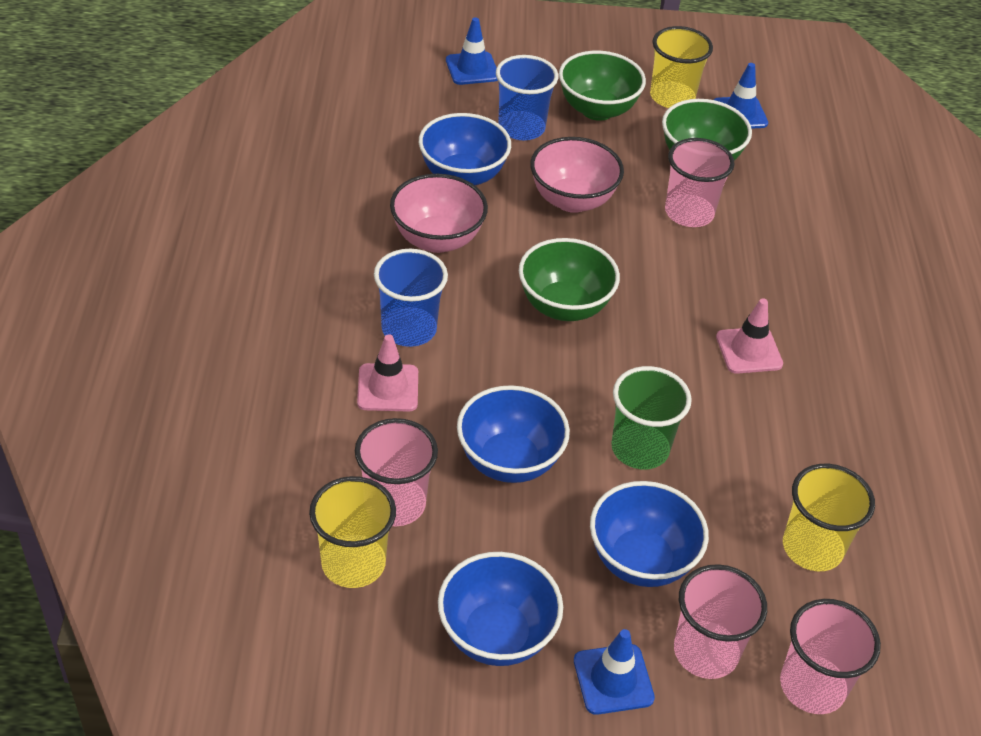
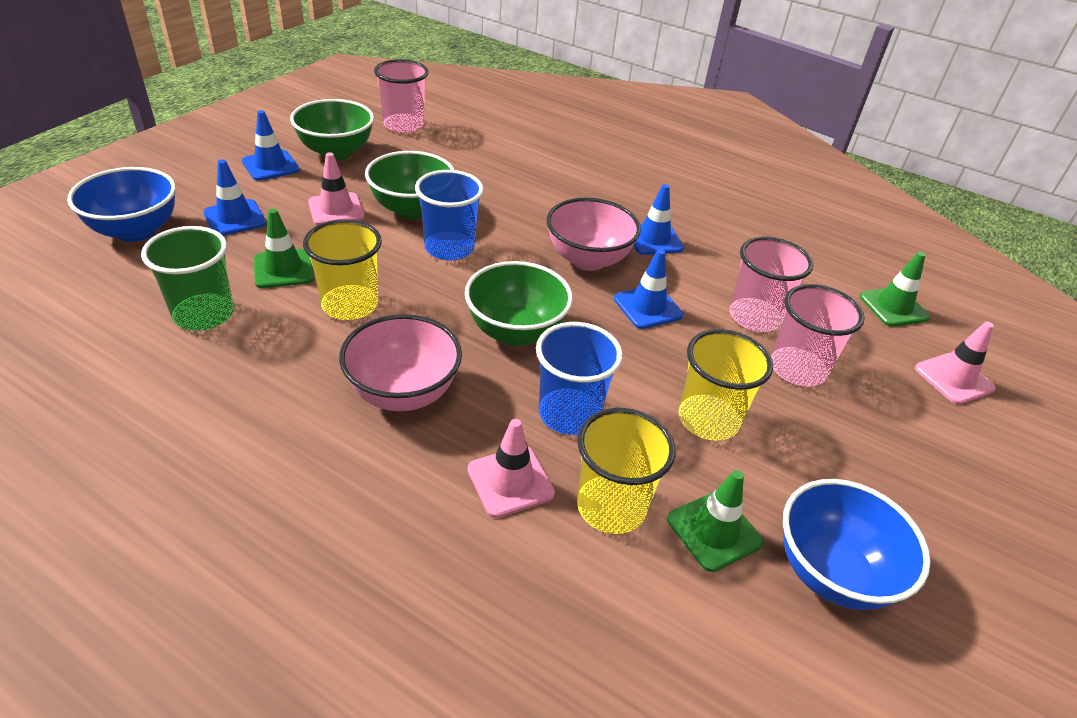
blue bowl: 4 -> 2
blue traffic cone: 3 -> 4
green traffic cone: 0 -> 3
pink cup: 4 -> 3
pink traffic cone: 2 -> 3

